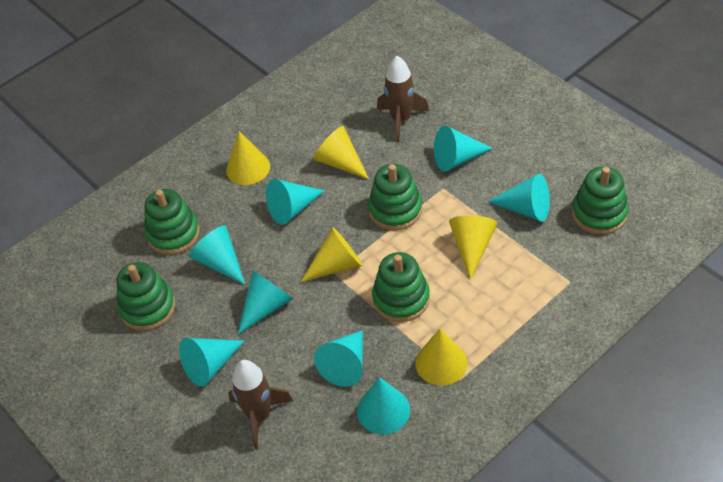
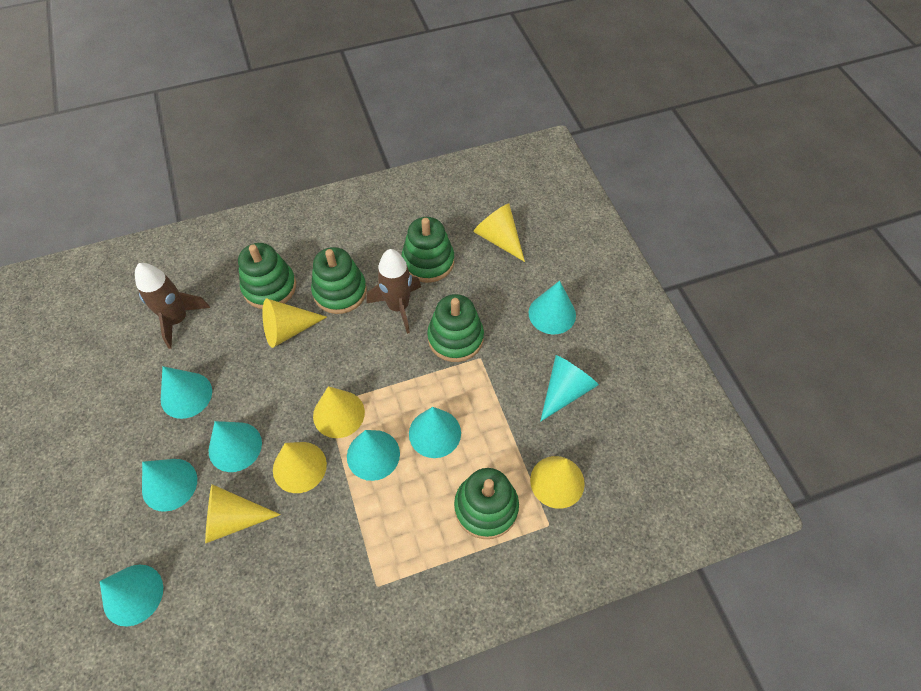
yellow cone: 5 -> 6

